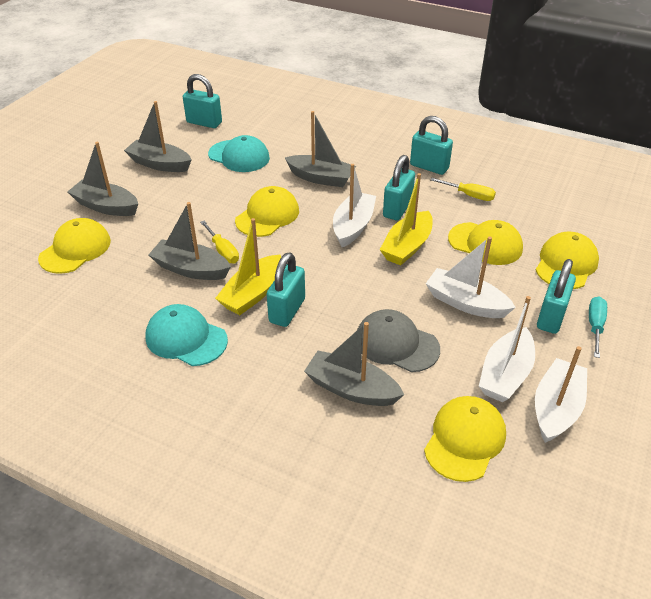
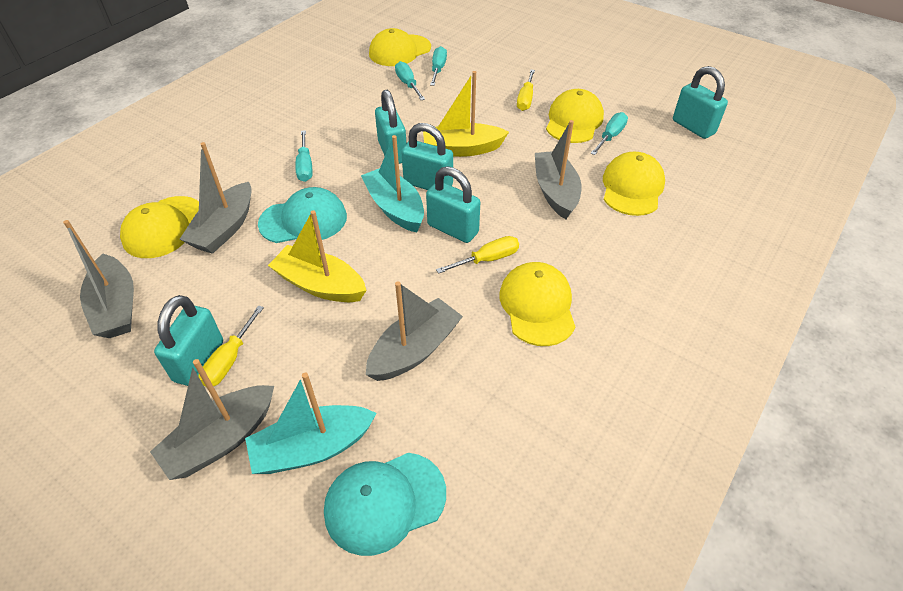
grey cap: 1 -> 0
turquoise boat: 0 -> 2
turquoise screwdriver: 1 -> 4
white boat: 4 -> 0
yellow screwdriver: 2 -> 3

